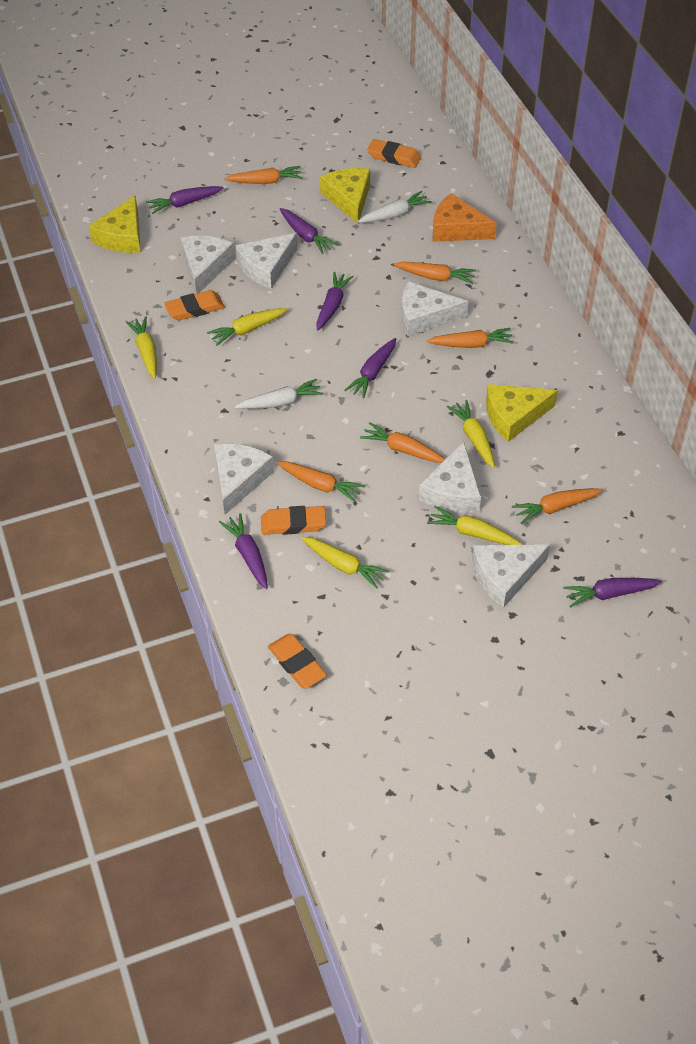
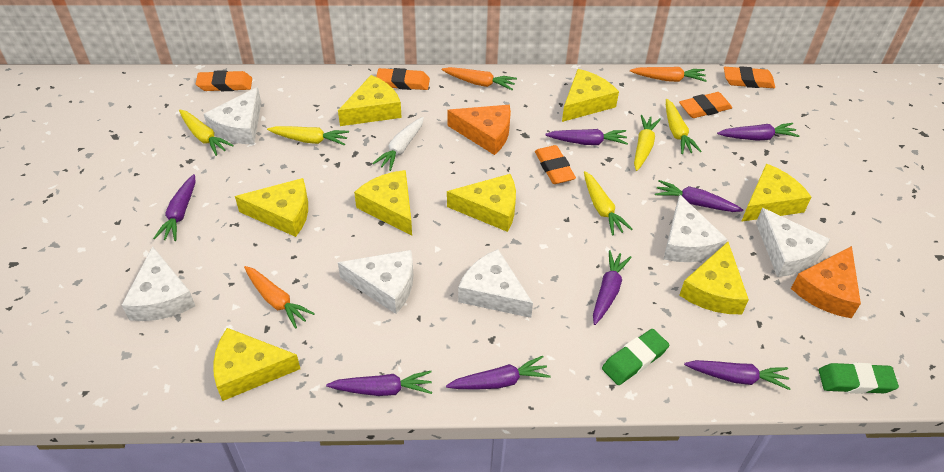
green eraser: 0 -> 2
orange carrot: 6 -> 3
orange cheese: 1 -> 2
orange eraser: 4 -> 5
purple carrot: 6 -> 8
white carrot: 2 -> 1
yellow cheese: 3 -> 8

